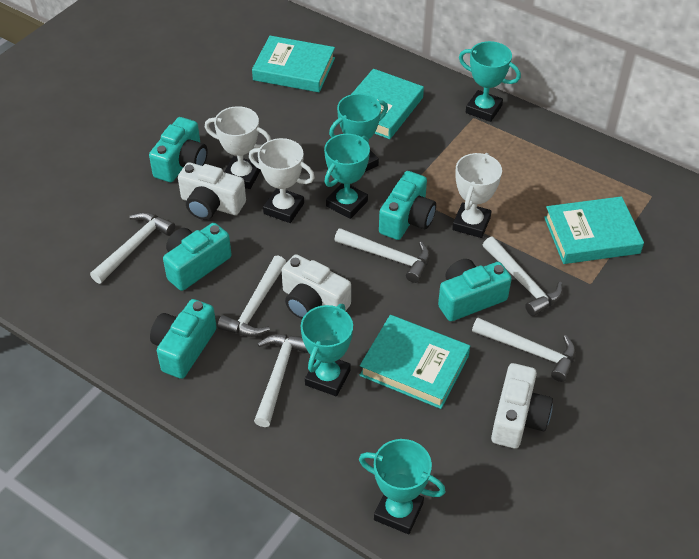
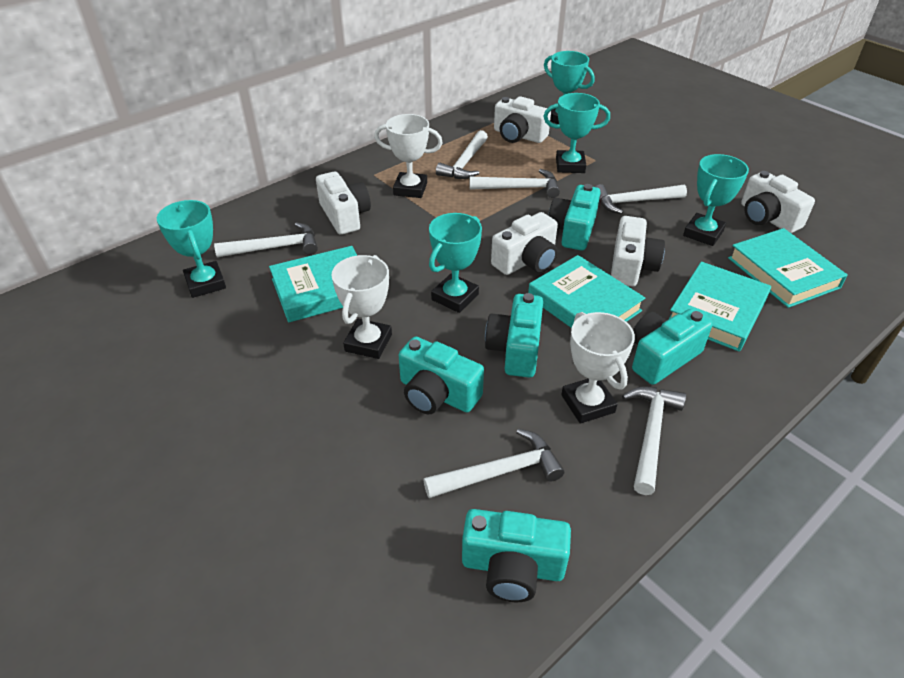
white camera: 3 -> 5

